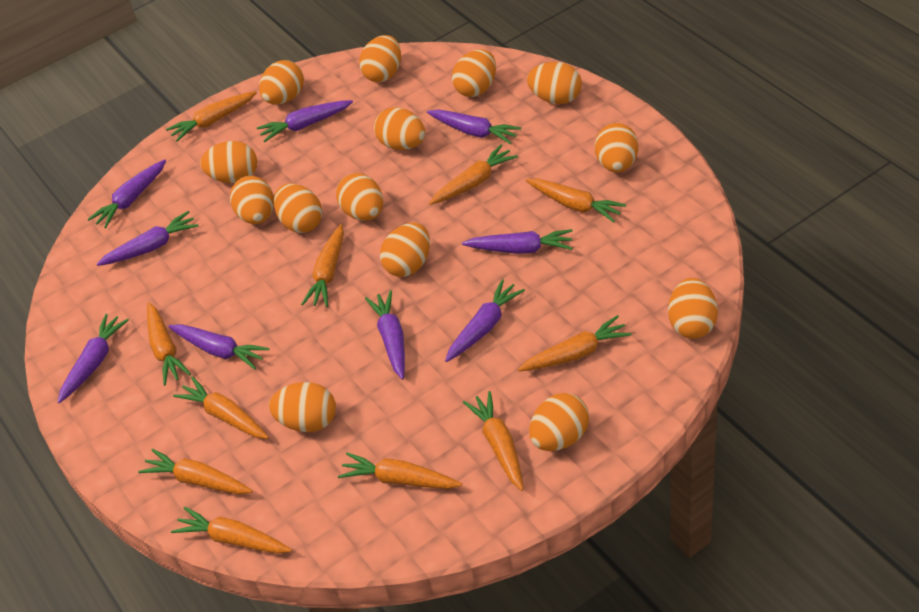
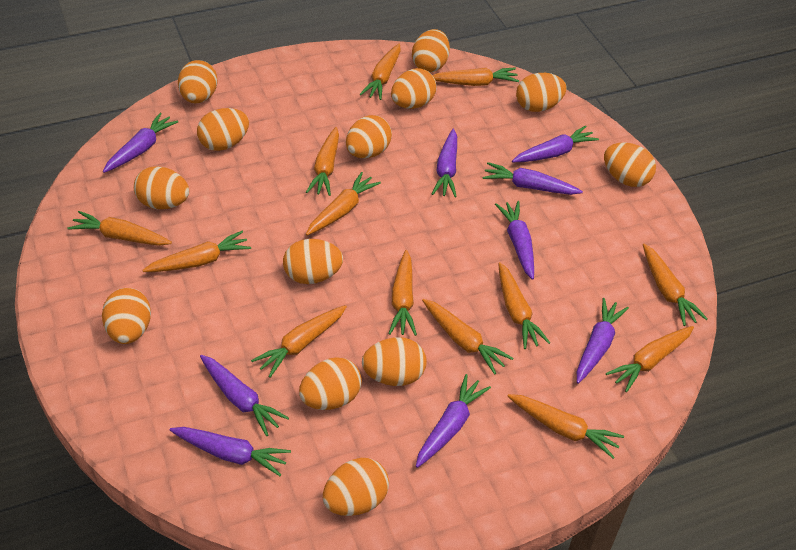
orange carrot: 11 -> 13
orange egg: 14 -> 13

